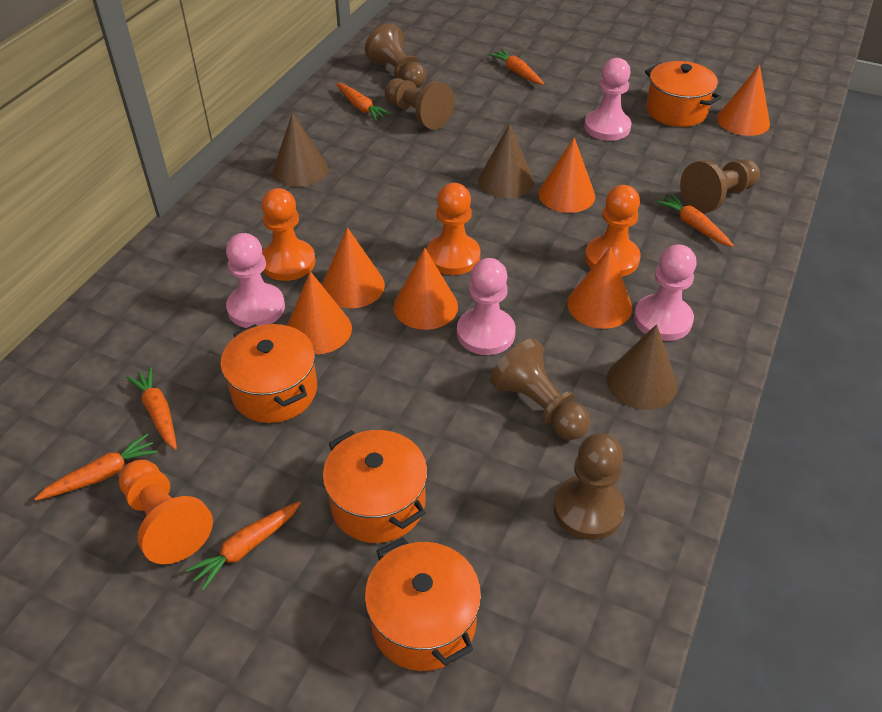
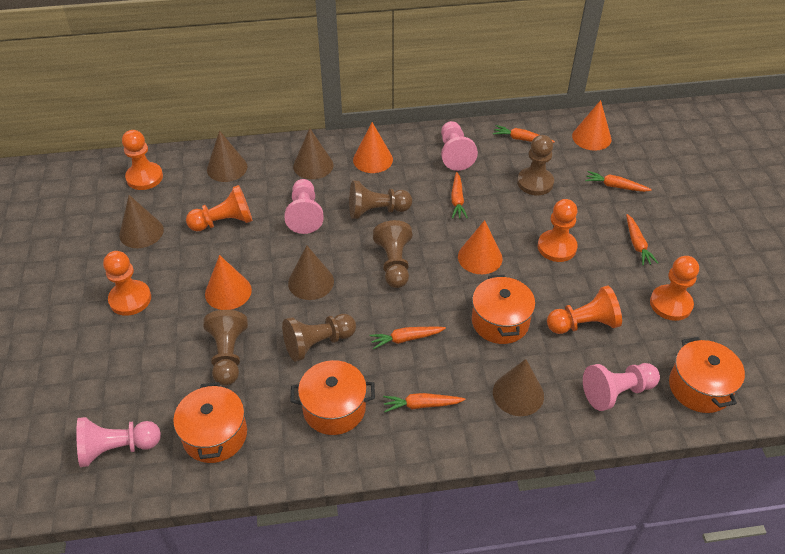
brown cone: 3 -> 5
orange cone: 6 -> 4
orange pawn: 4 -> 6

